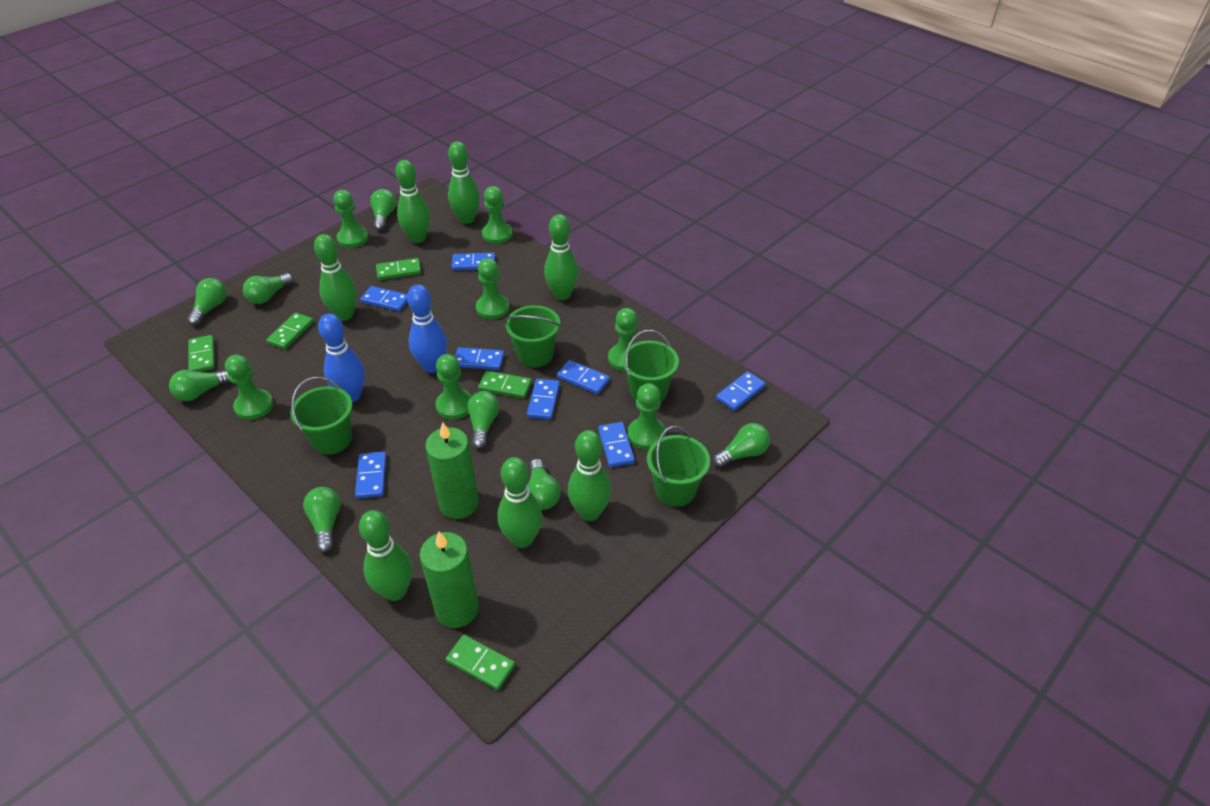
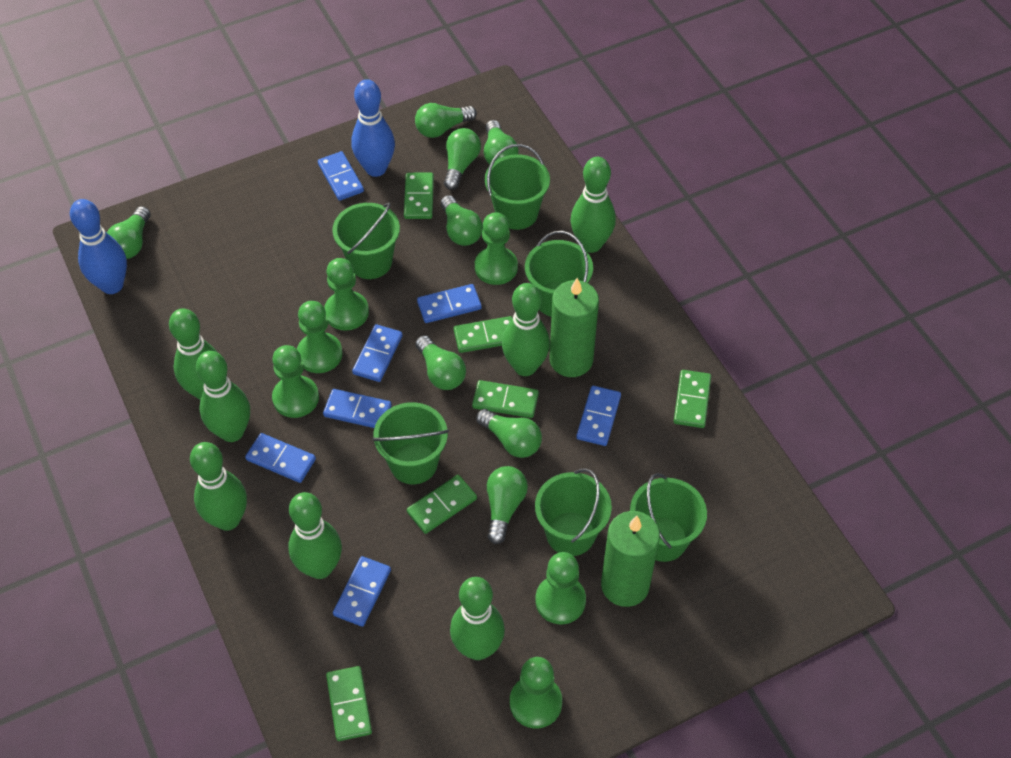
blue domino: 8 -> 7
green bucket: 4 -> 6
green domino: 5 -> 6
green pawn: 7 -> 6

